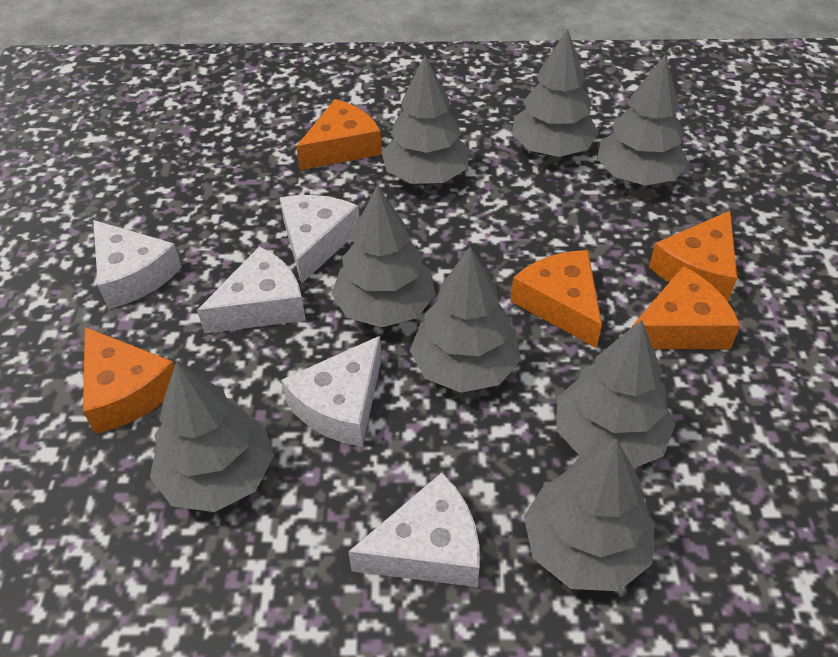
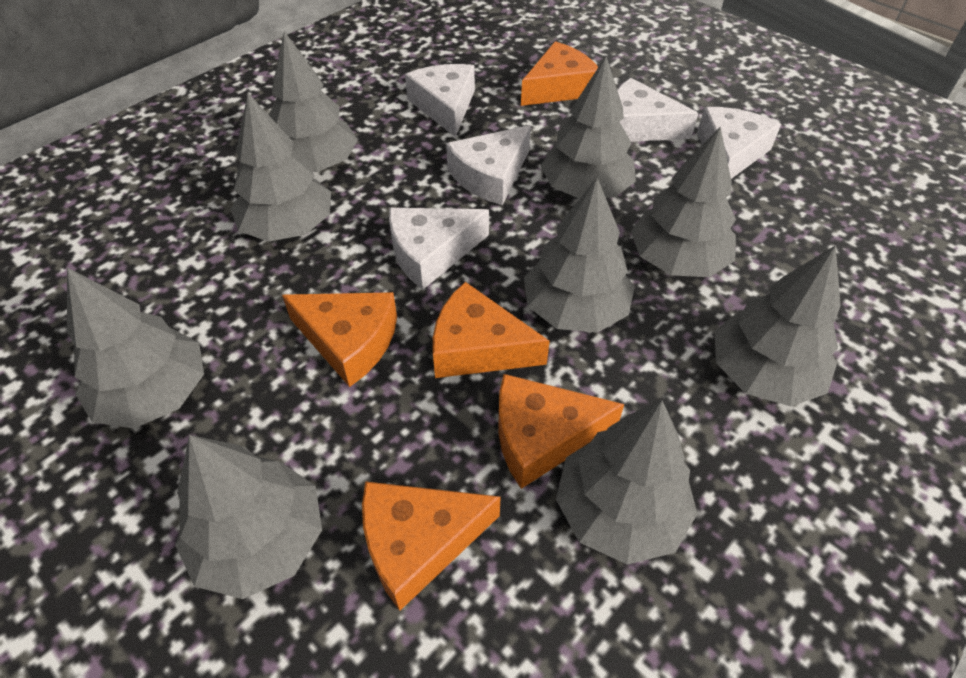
grey tree: 8 -> 9

